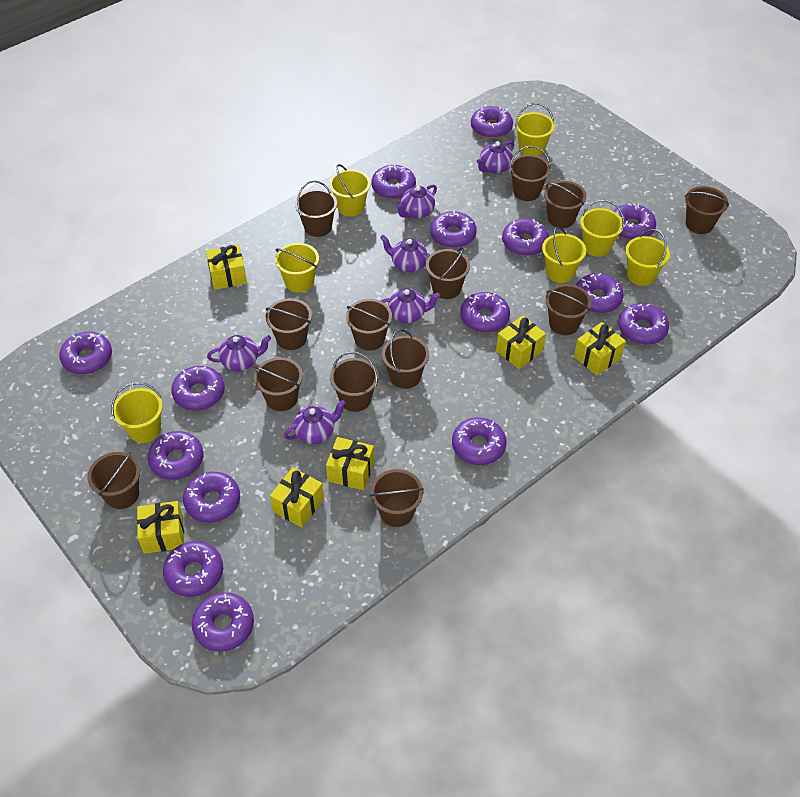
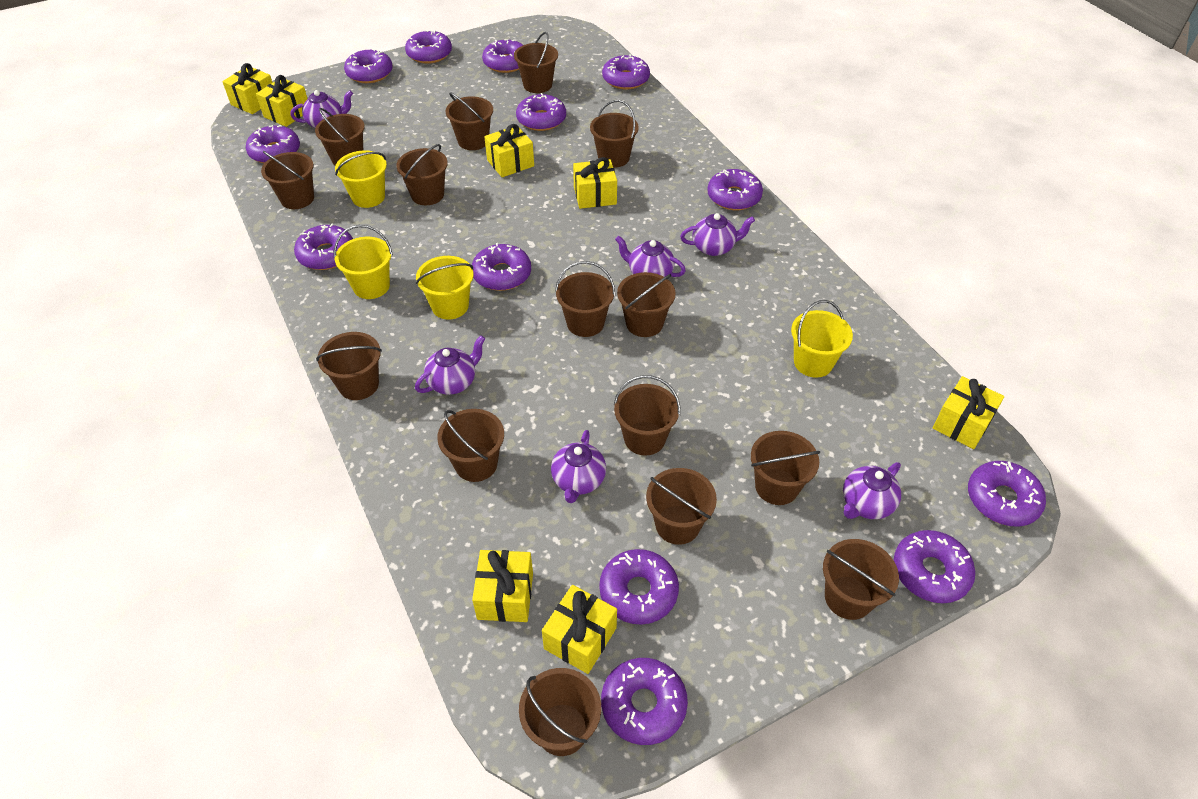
brown bucket: 13 -> 15
purple donut: 15 -> 13
yellow bucket: 7 -> 4
yellow gift: 6 -> 7

